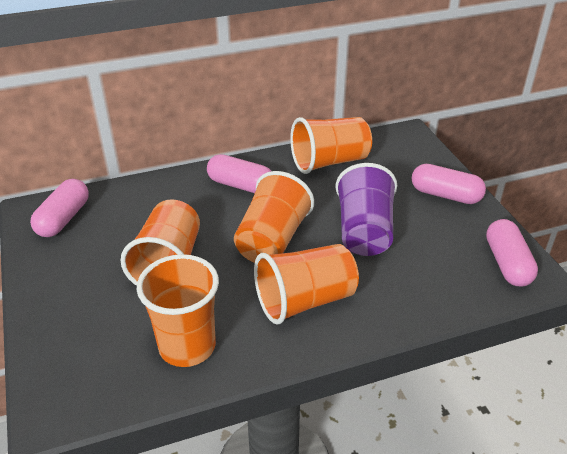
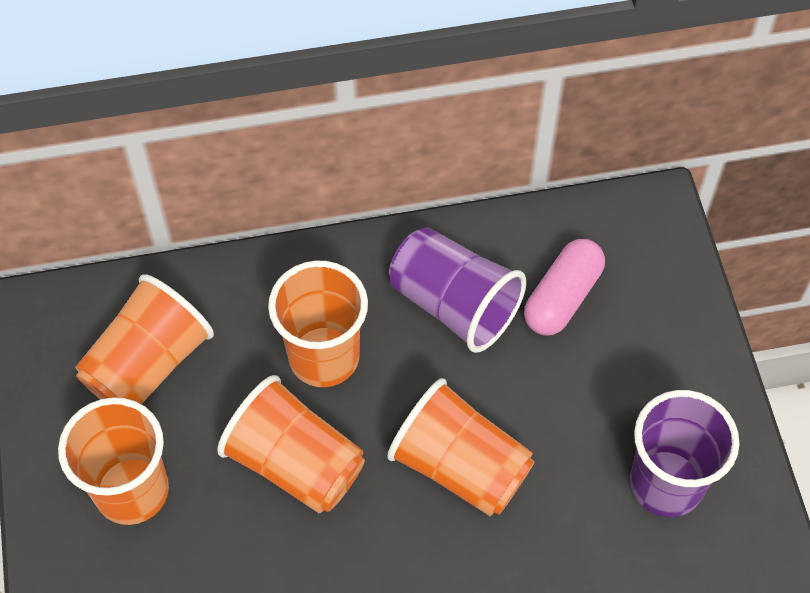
pink capsule: 4 -> 1
purple cup: 1 -> 2

